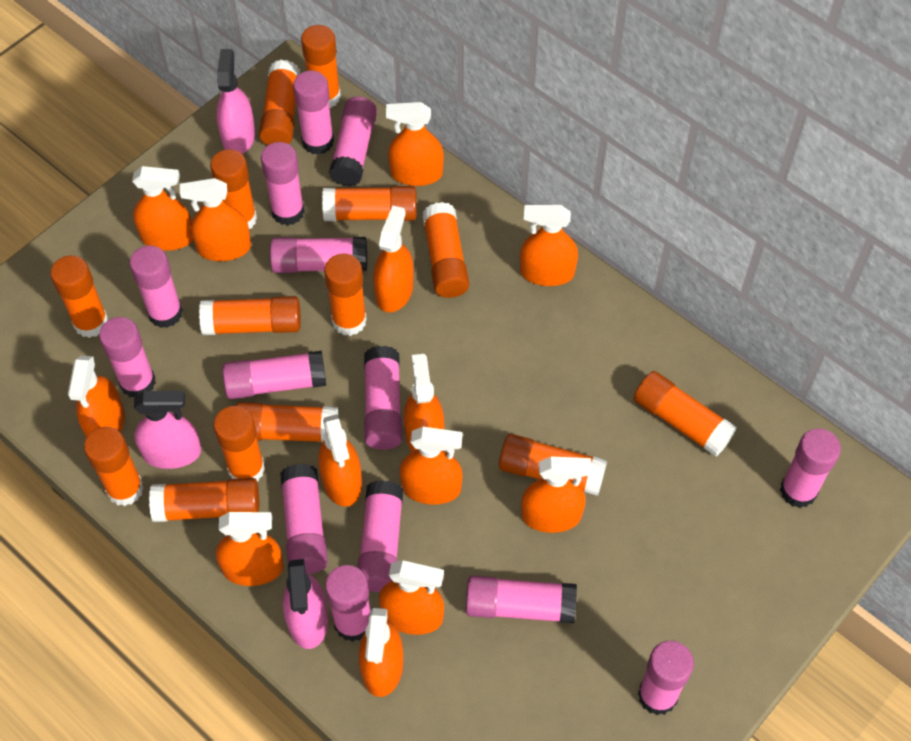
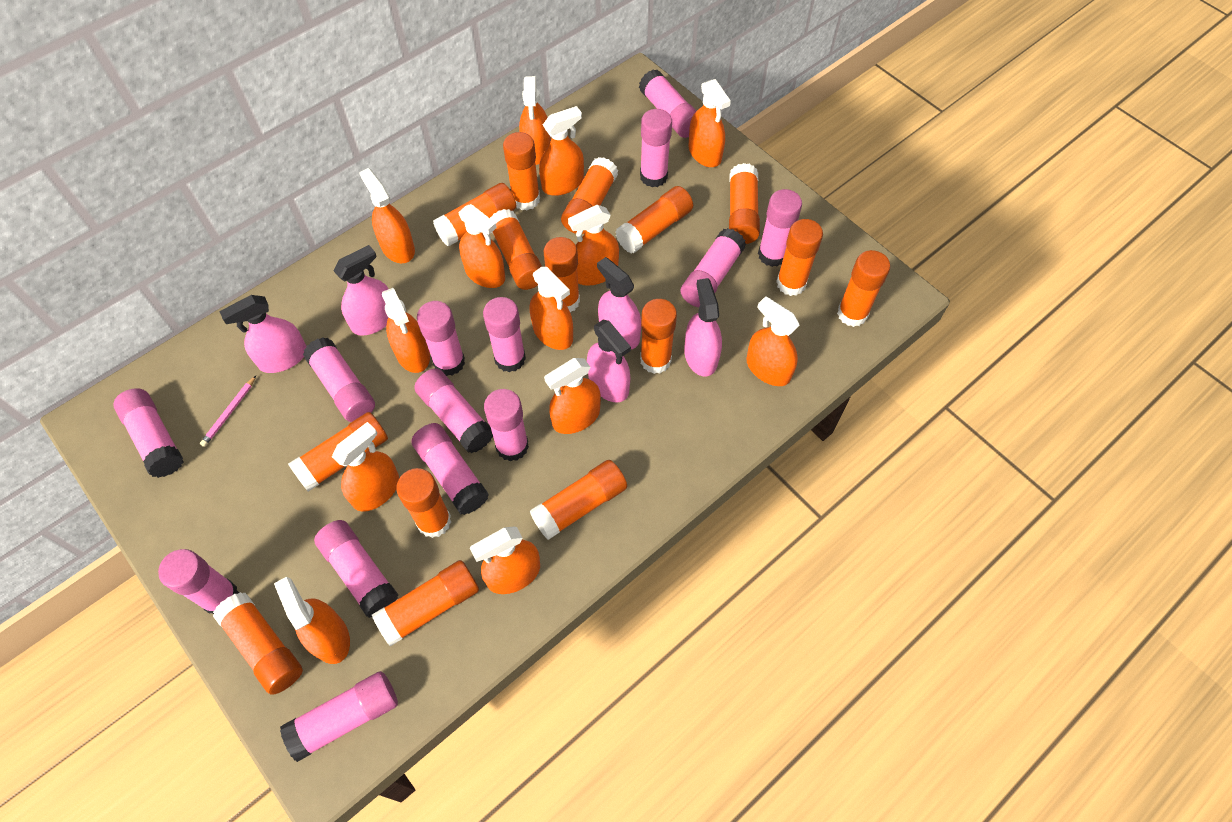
orange glue stick: 14 -> 15
pink pencil: 0 -> 1
pink spray bottle: 3 -> 5

